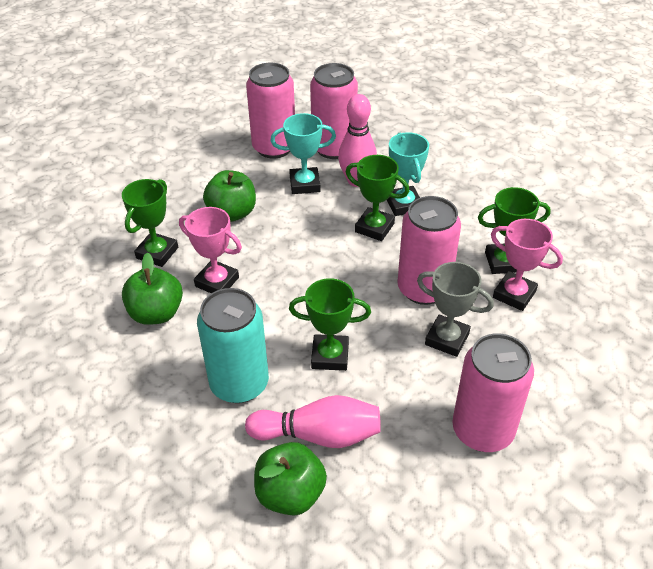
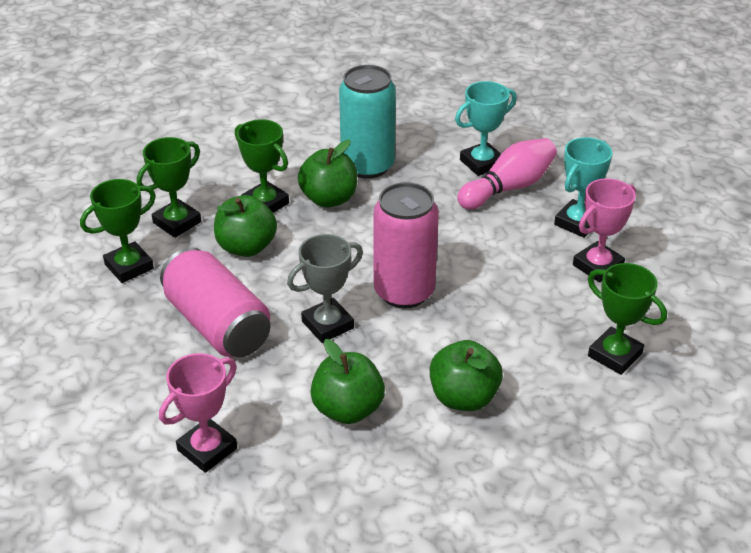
green apple: 3 -> 4
pink bowling pin: 2 -> 1
pink can: 4 -> 2

